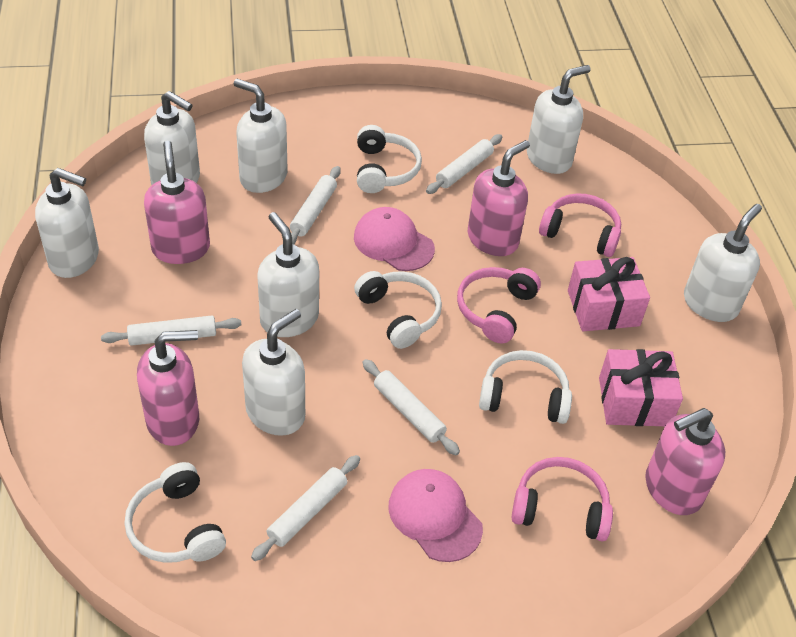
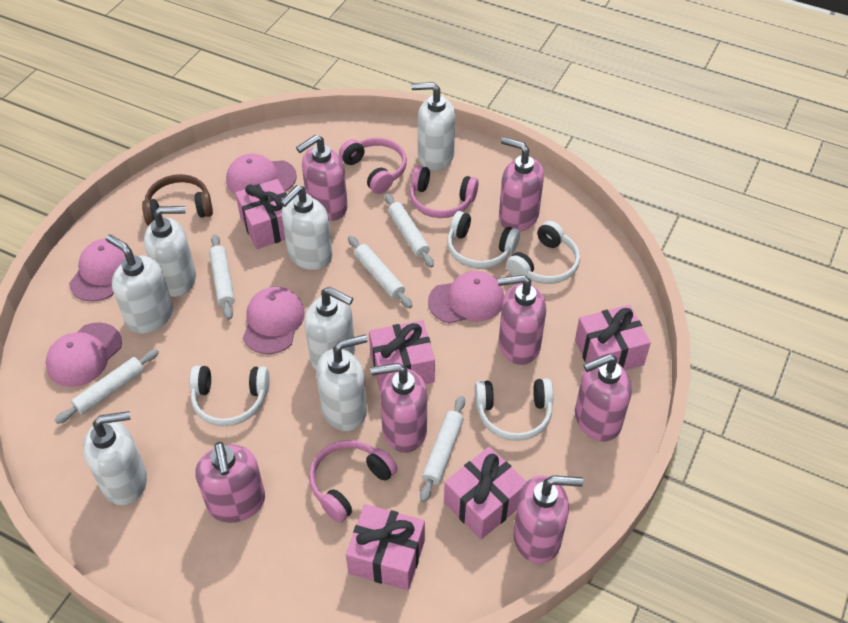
brown headphones: 0 -> 1
pink cap: 2 -> 5
pink gift: 2 -> 5
pink soap dispenser: 4 -> 7

